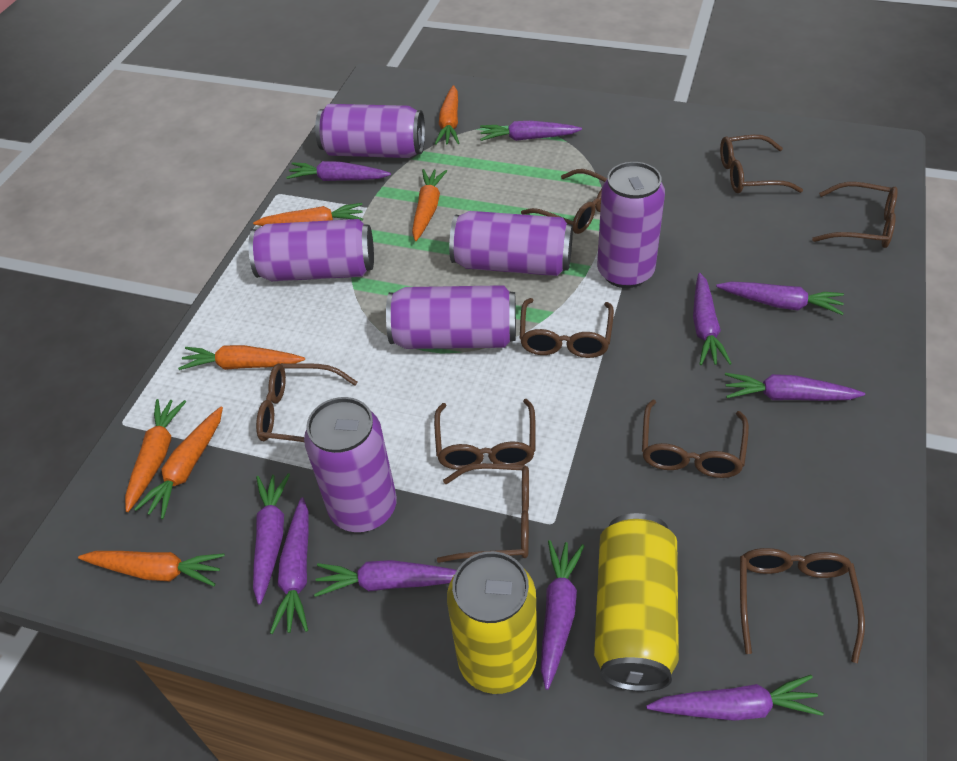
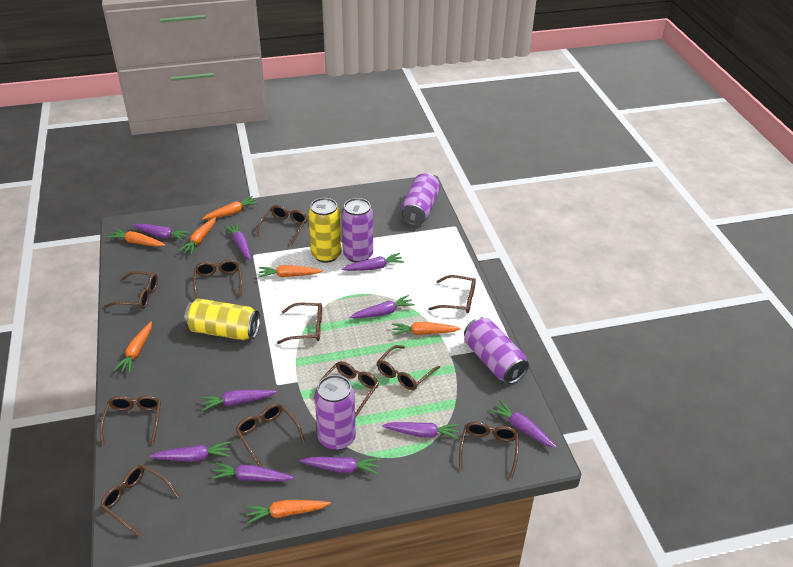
brown glasses: 9 -> 11
purple can: 6 -> 4

